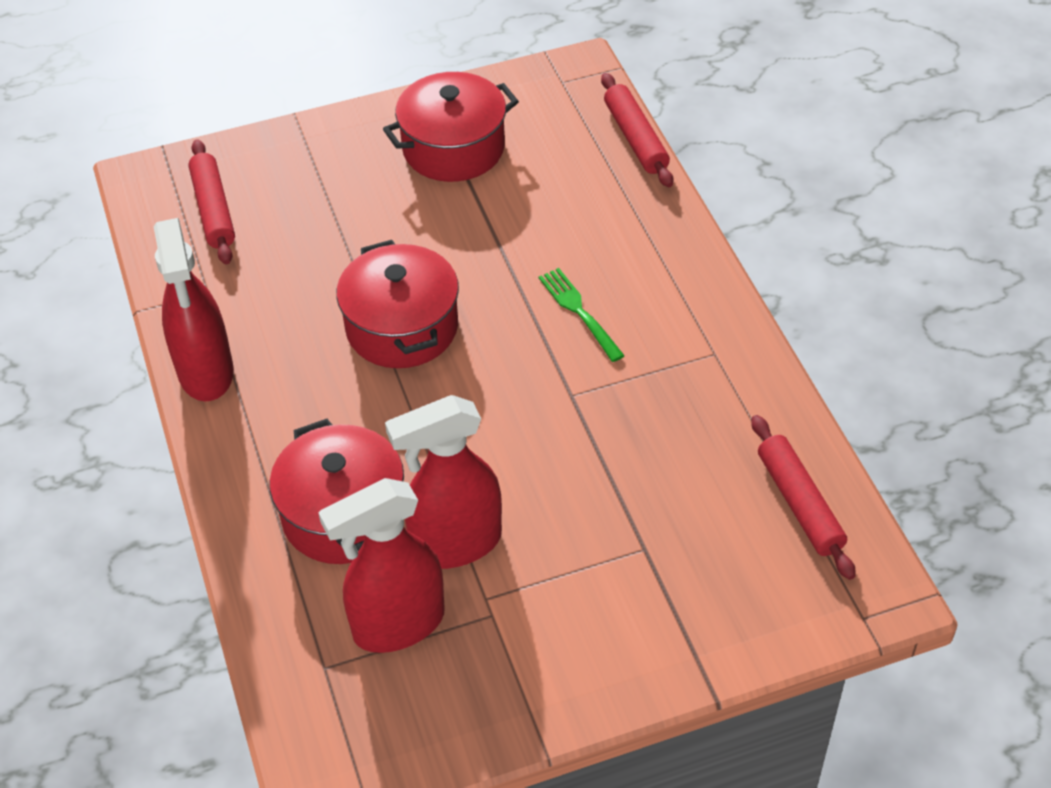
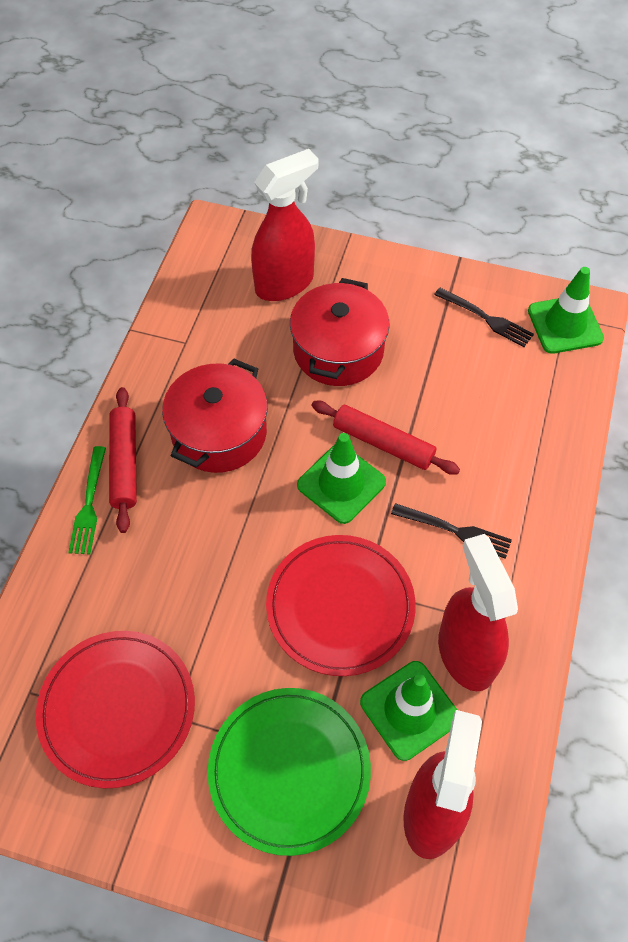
black fork: 0 -> 2
green plate: 0 -> 1
green traffic cone: 0 -> 3
red plate: 0 -> 2
red pot: 3 -> 2
red rolling pin: 3 -> 2

